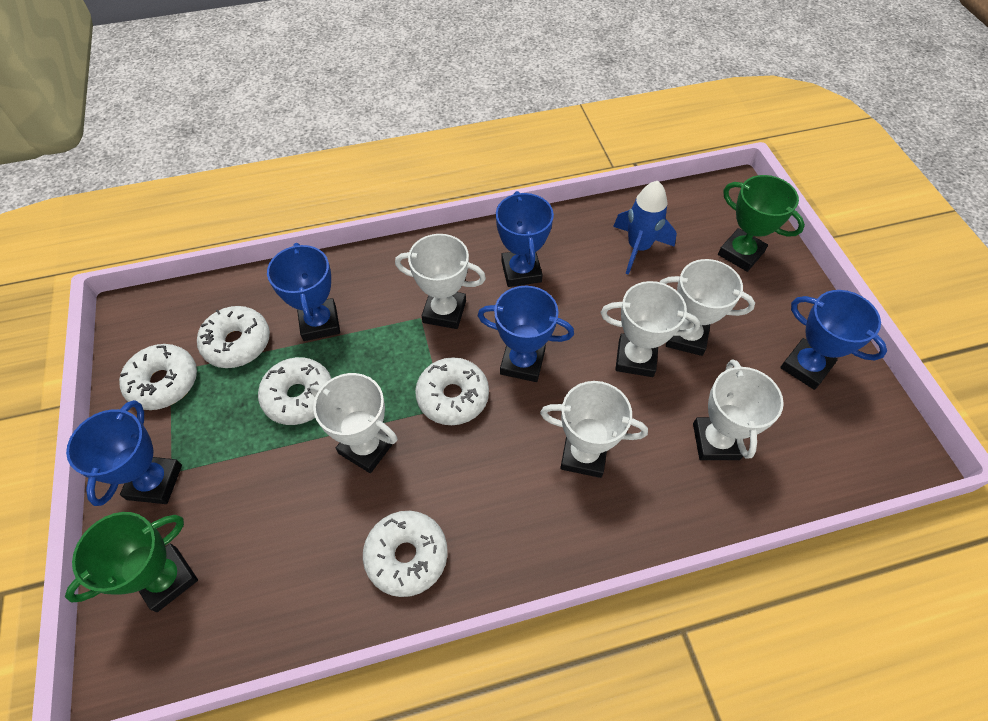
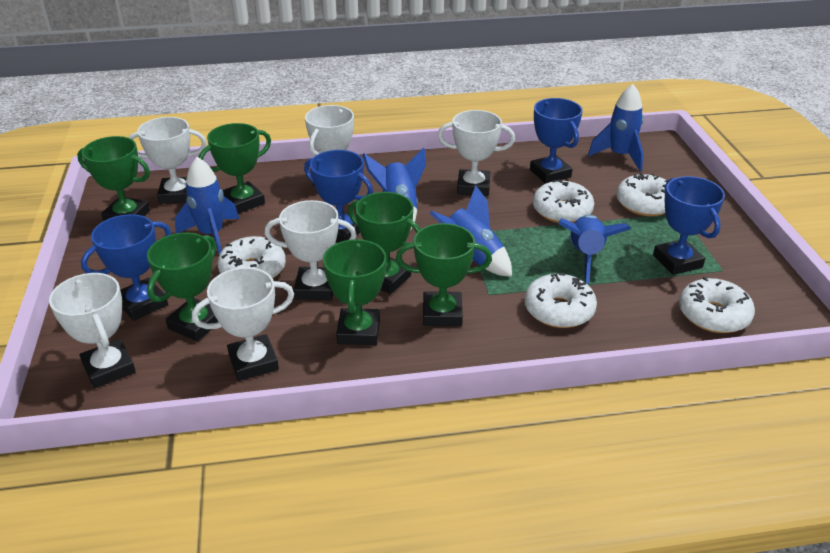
blue rocket: 1 -> 5
blue trophy: 5 -> 4
green trophy: 2 -> 6

